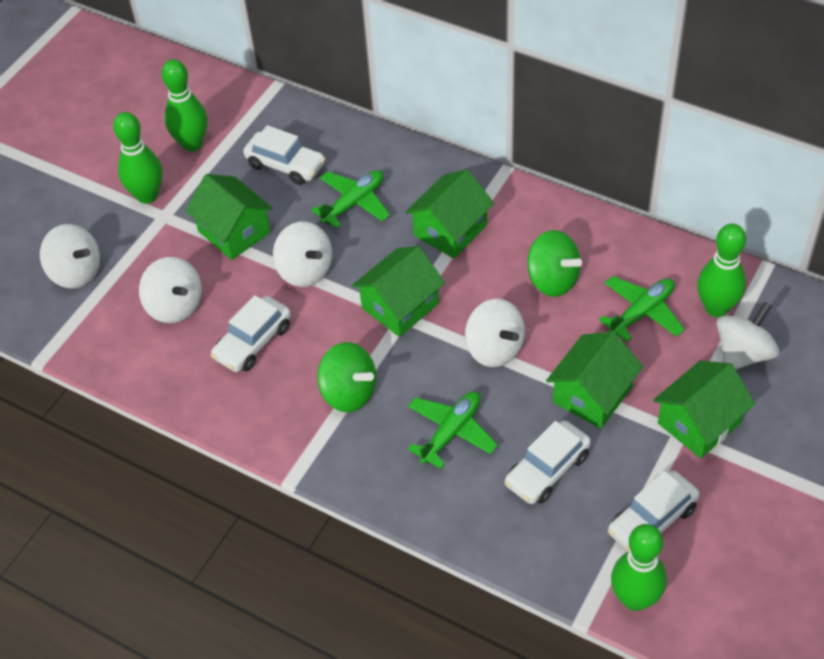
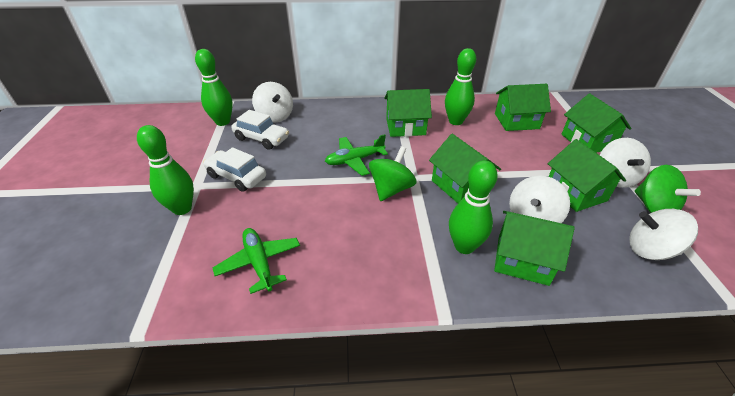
green house: 5 -> 6
green plane: 3 -> 2
white car: 4 -> 2
white spinning top: 5 -> 4

